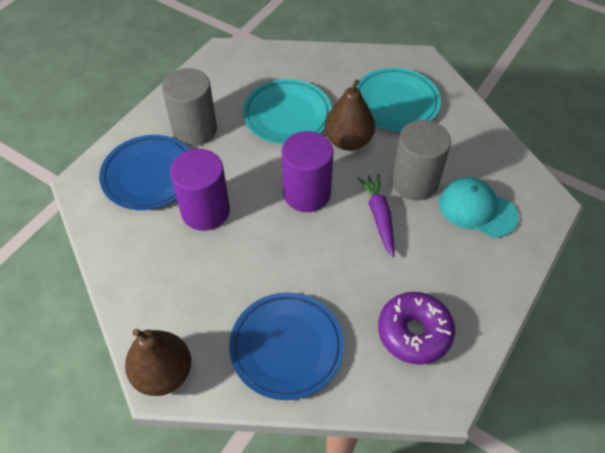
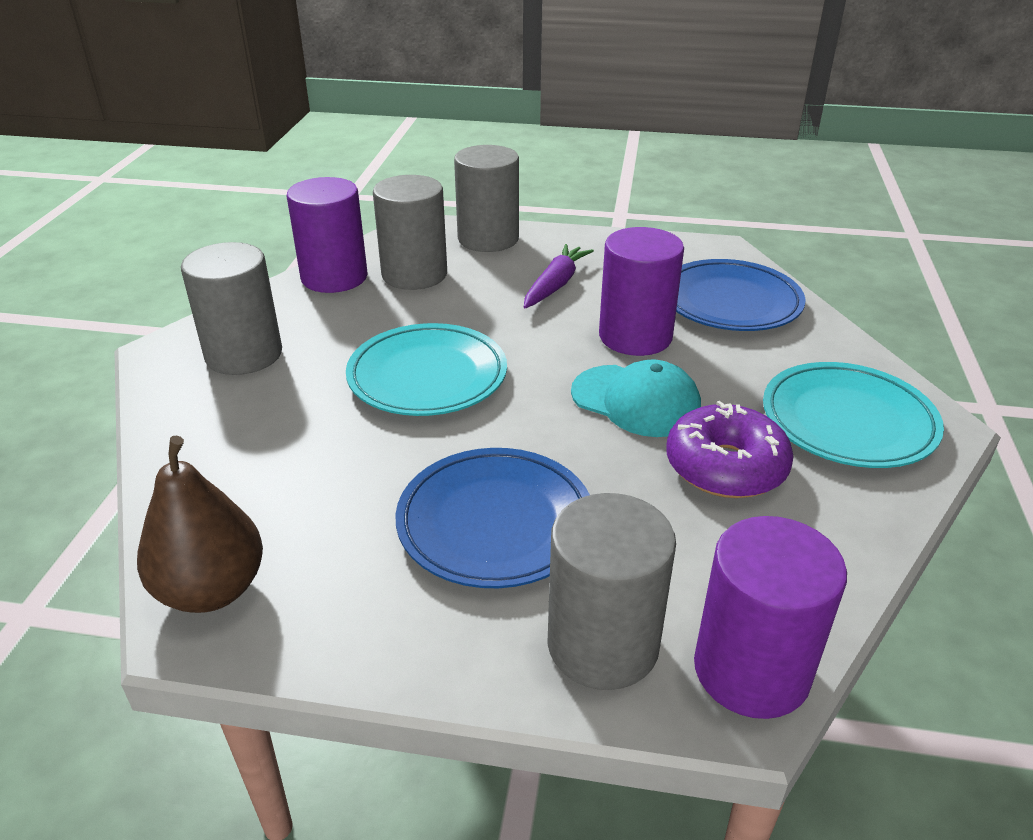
brown pear: 2 -> 1
grey cylinder: 2 -> 4
purple cylinder: 2 -> 3

